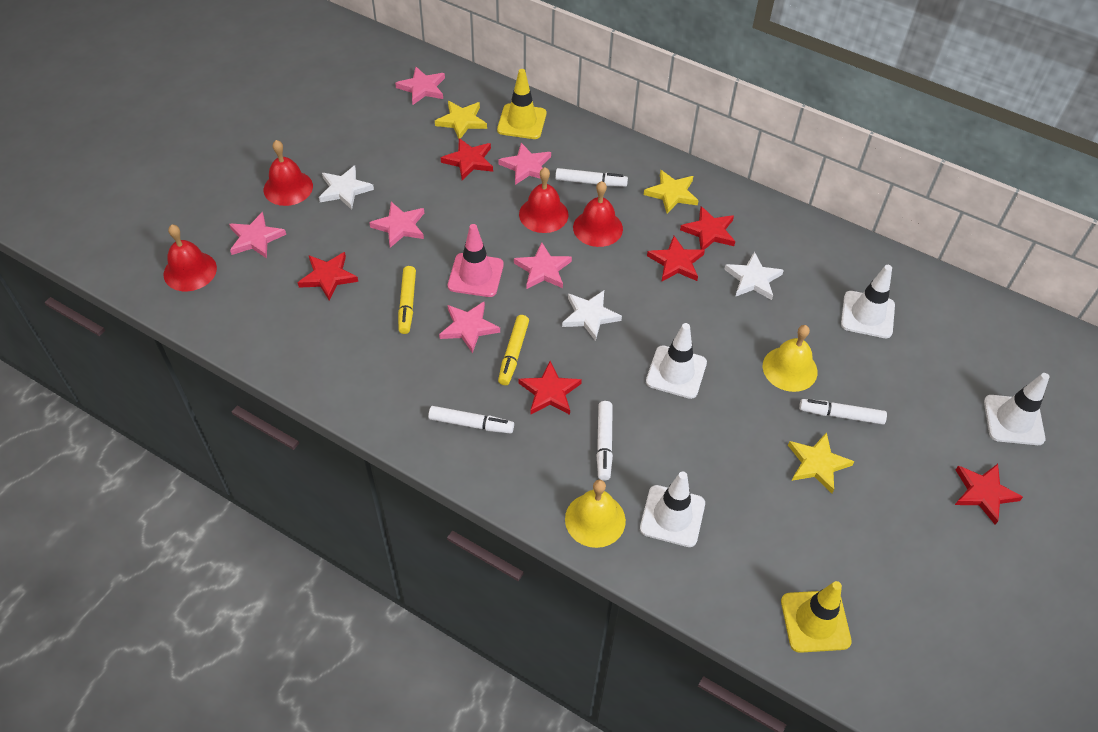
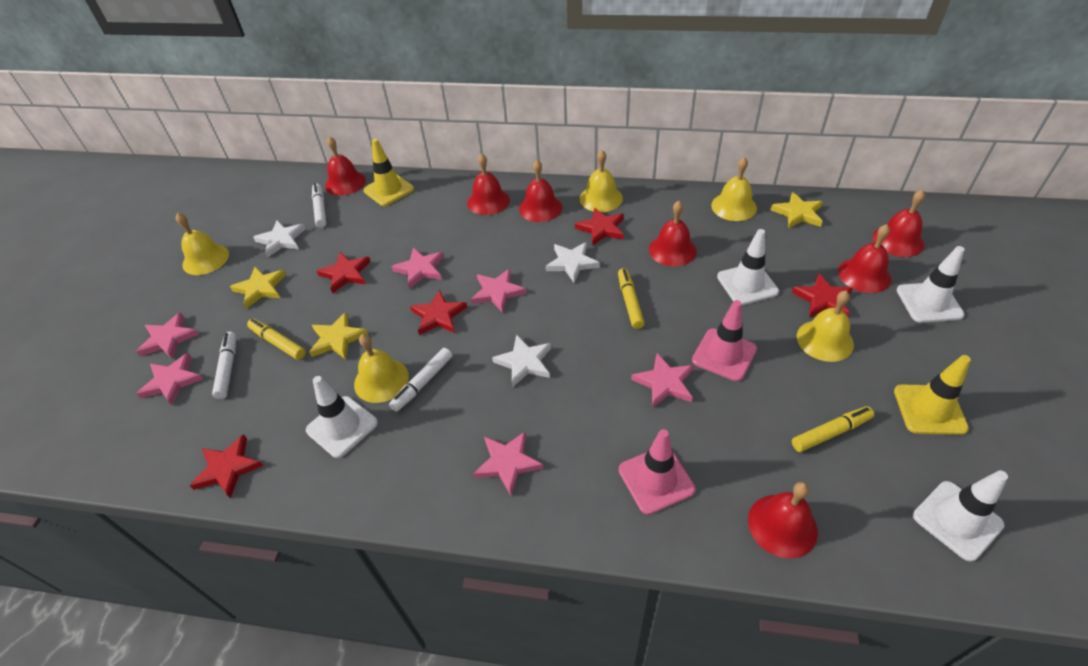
pink traffic cone: 1 -> 2
red bell: 4 -> 7
red star: 6 -> 5
white marker: 4 -> 3
yellow bell: 2 -> 5
yellow marker: 2 -> 3

